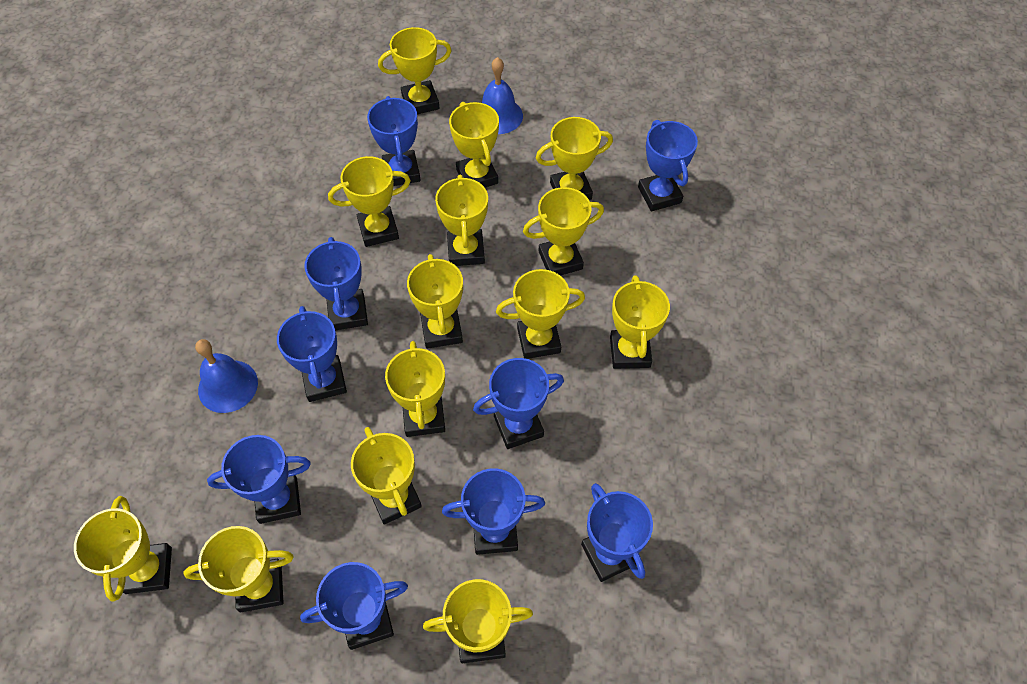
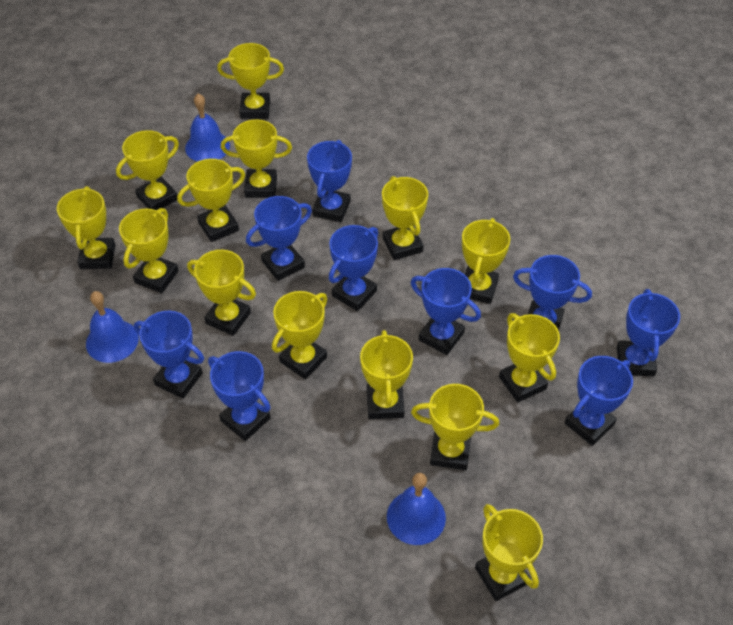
blue bell: 2 -> 3

